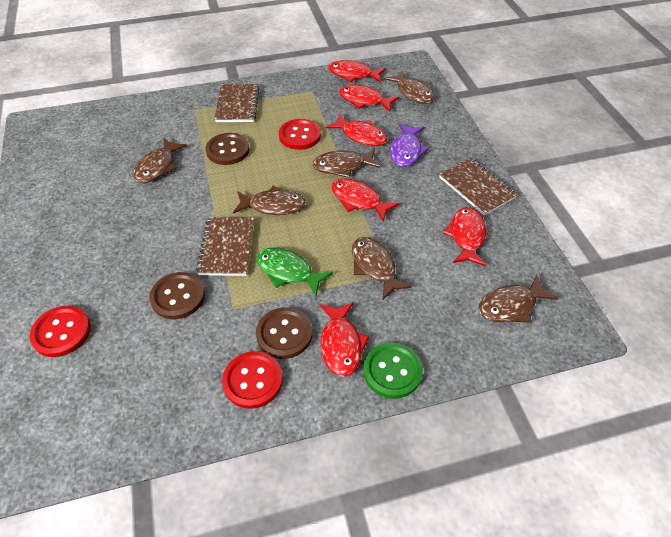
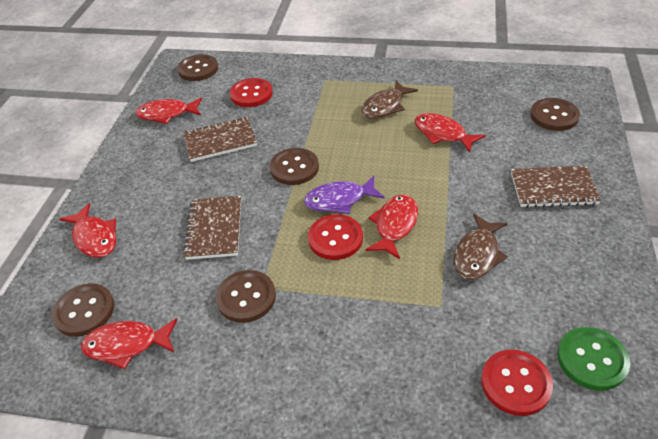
brown button: 3 -> 5
brown fish: 6 -> 2
green fish: 1 -> 0
red fish: 6 -> 5

